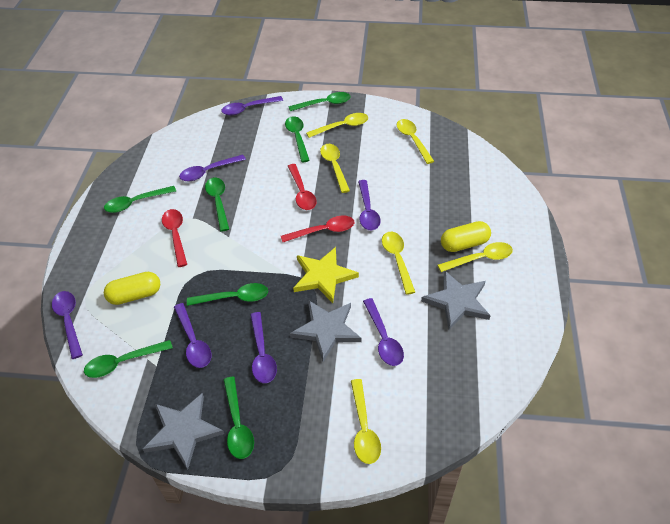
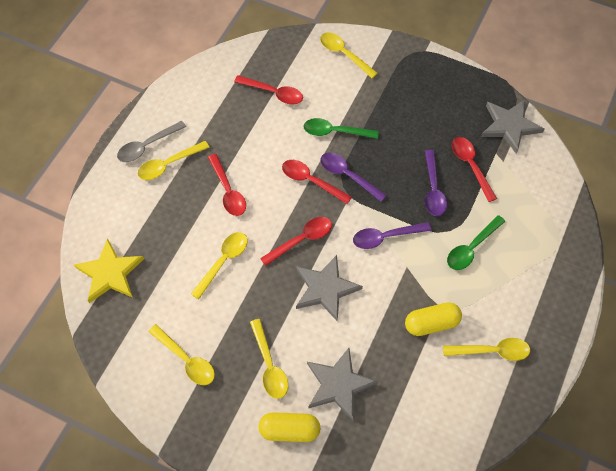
green spoon: 7 -> 2
grey spoon: 0 -> 1
purple spoon: 7 -> 3
red spoon: 3 -> 5

